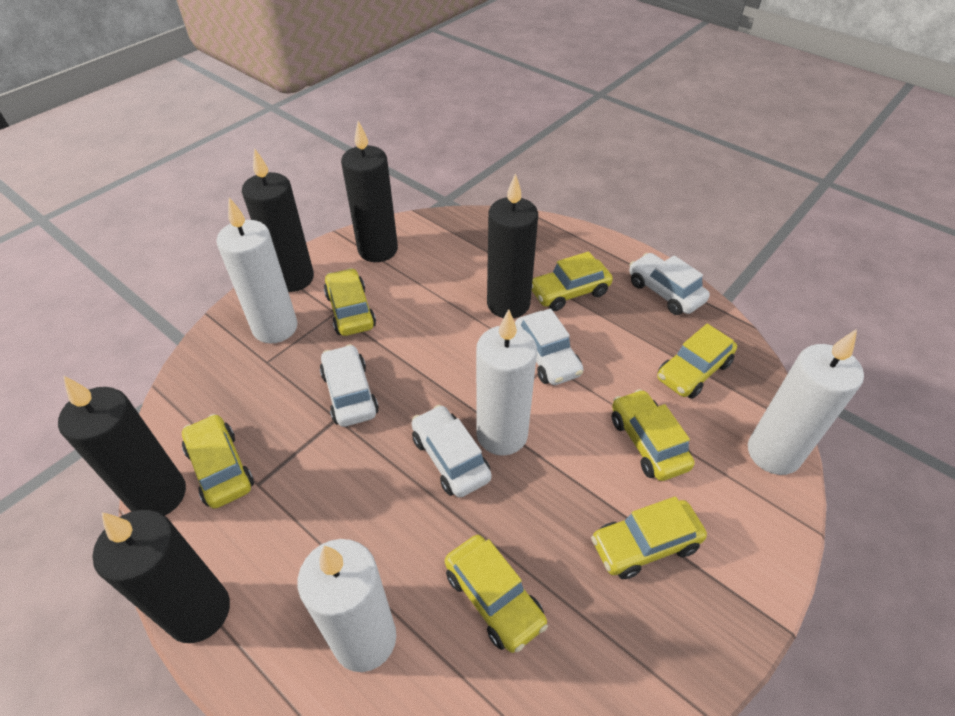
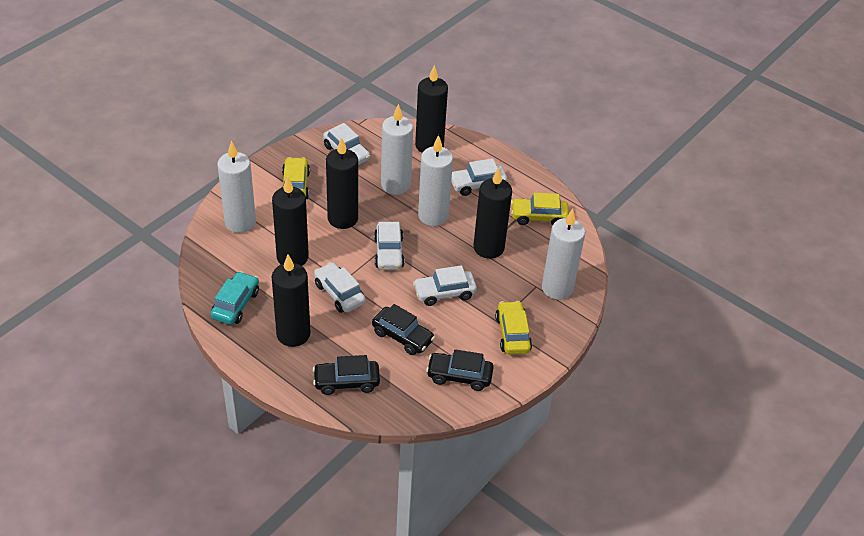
black car: 0 -> 3
turquoise car: 0 -> 1
white car: 4 -> 5
yellow car: 7 -> 3

